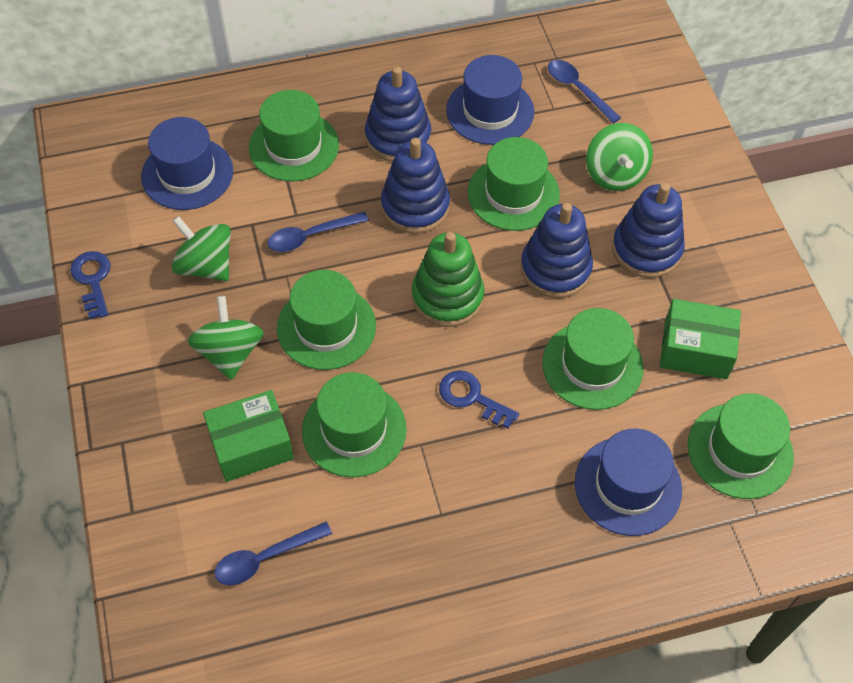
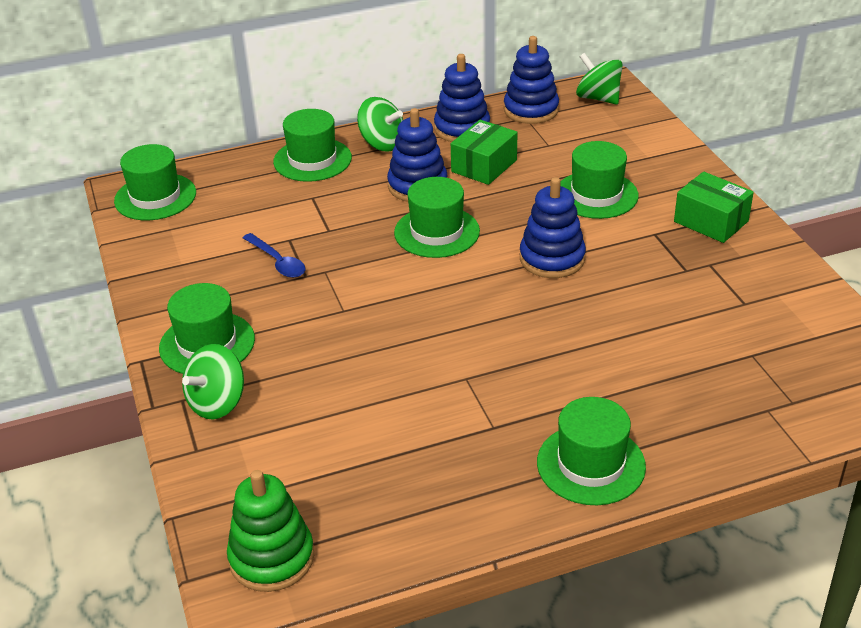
blue hat: 3 -> 0
blue key: 2 -> 0
blue spoon: 3 -> 1

